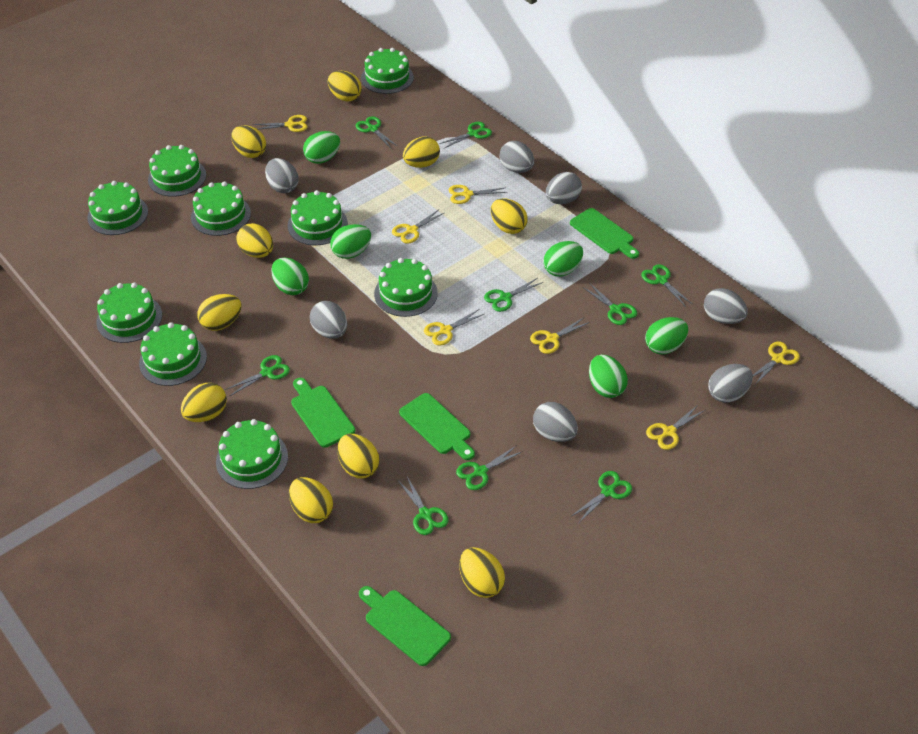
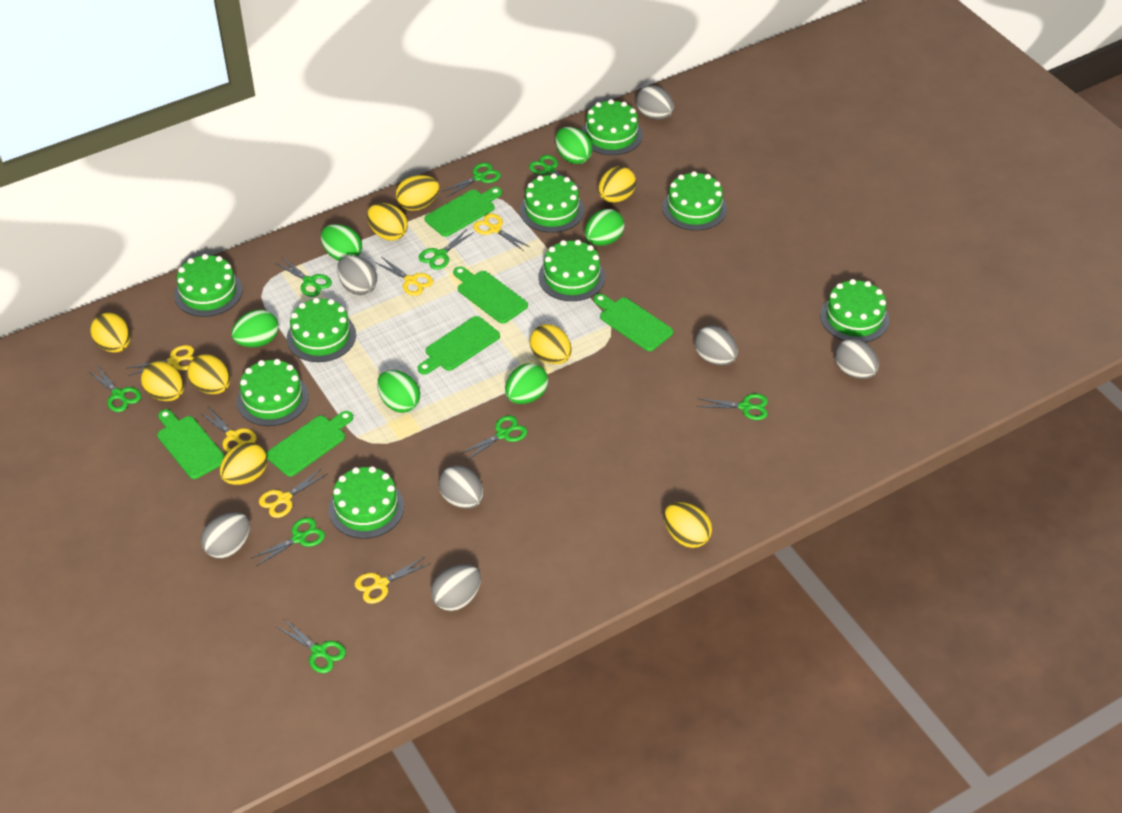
green cutting board: 4 -> 6
yellow egg: 10 -> 9
yellow scissors: 7 -> 6

